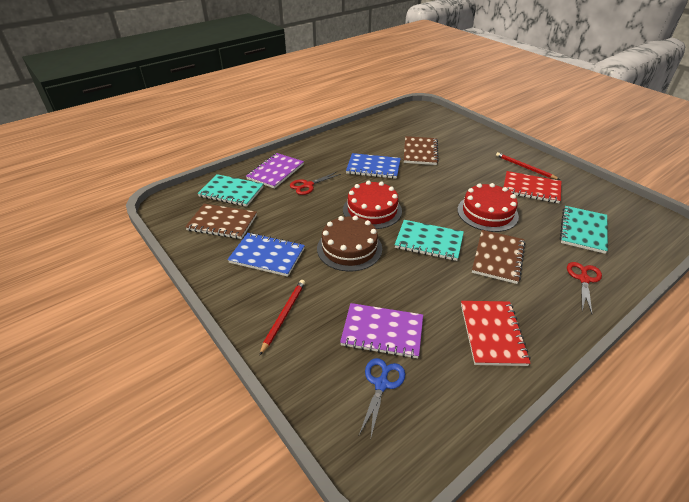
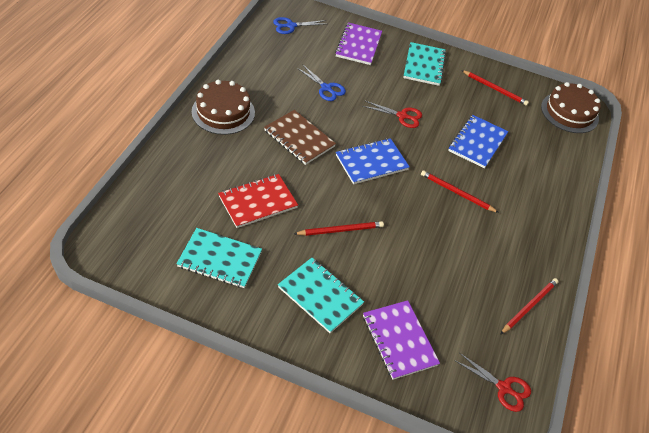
blue scissors: 1 -> 2
brown cake: 1 -> 2
brown notebook: 3 -> 1
red cake: 2 -> 0
red notebook: 2 -> 1
red pencil: 2 -> 4

